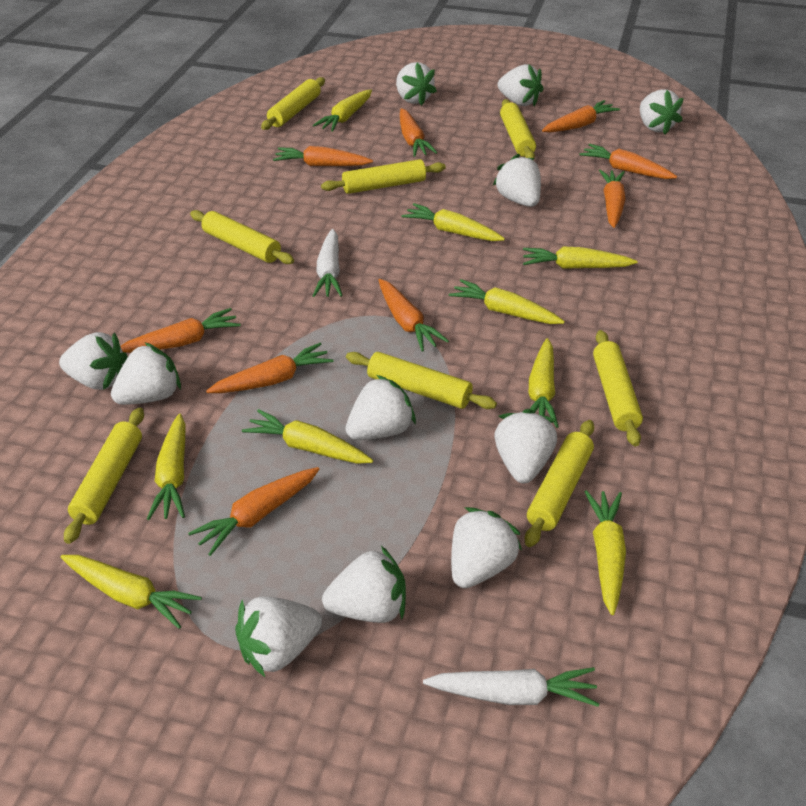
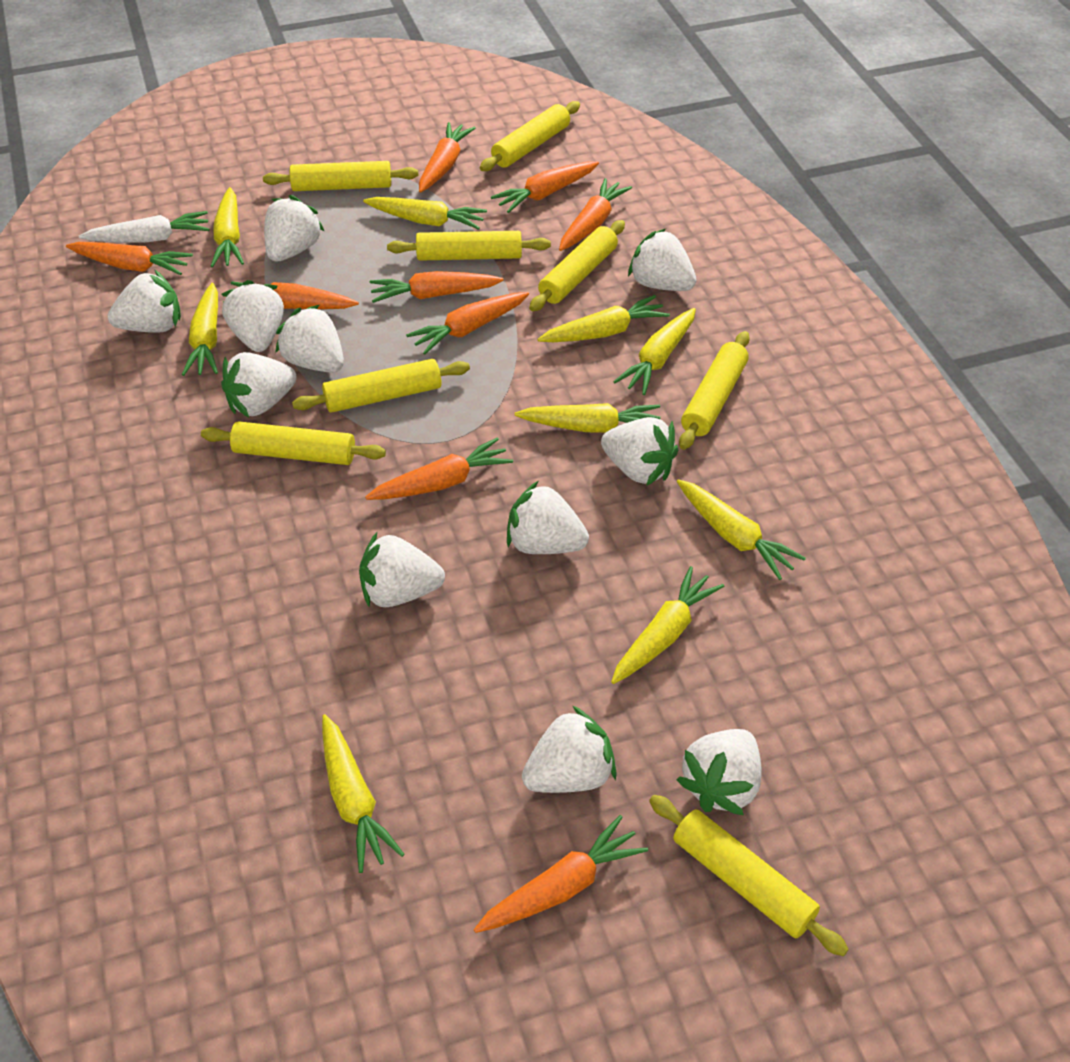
white carrot: 2 -> 1

